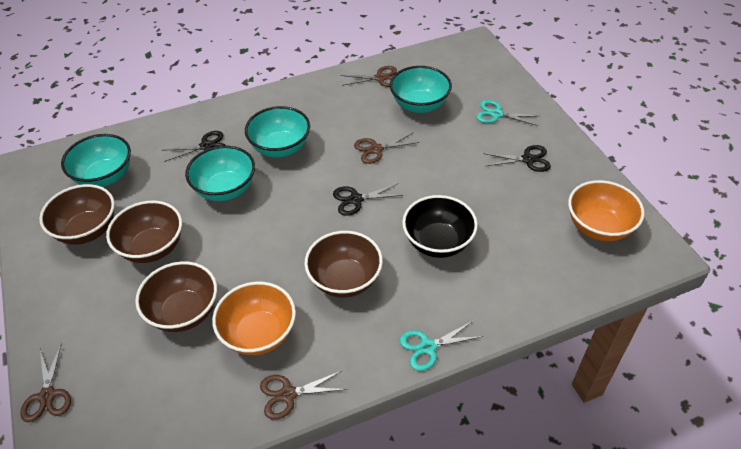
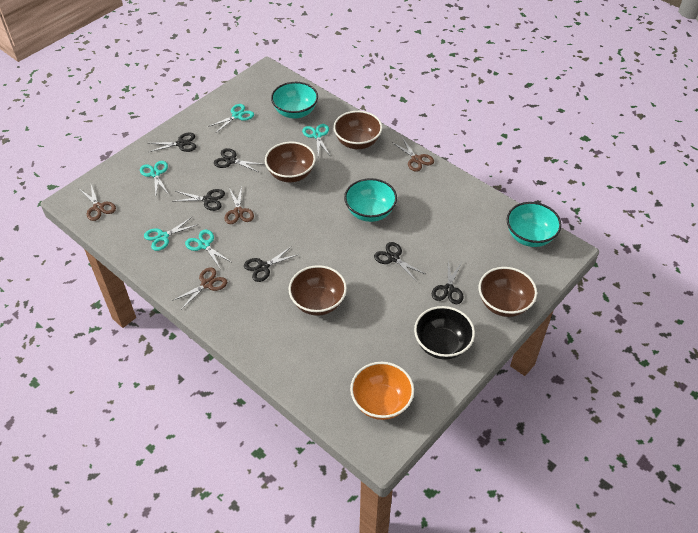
black scissors: 3 -> 6
orange bowl: 2 -> 1
turquoise bowl: 4 -> 3
turquoise scissors: 2 -> 5

